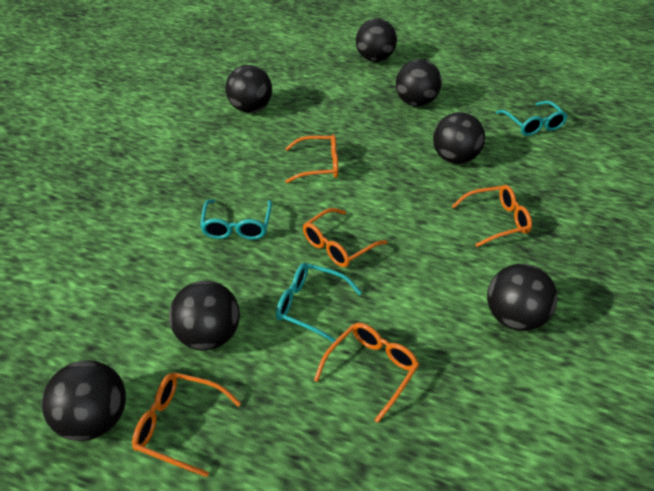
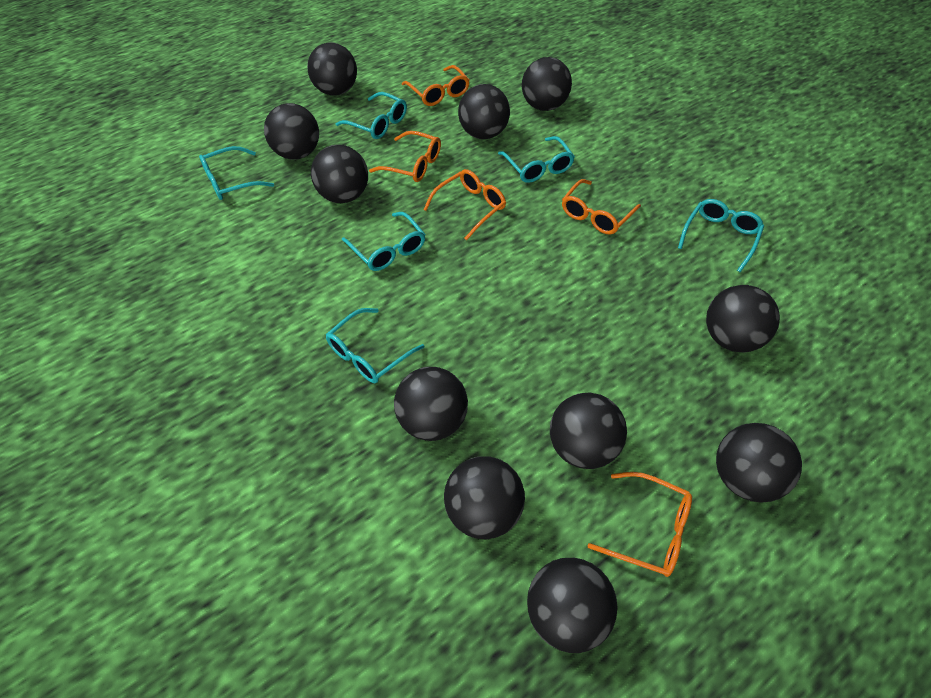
black ball: 7 -> 11
turquoise glasses: 3 -> 6

